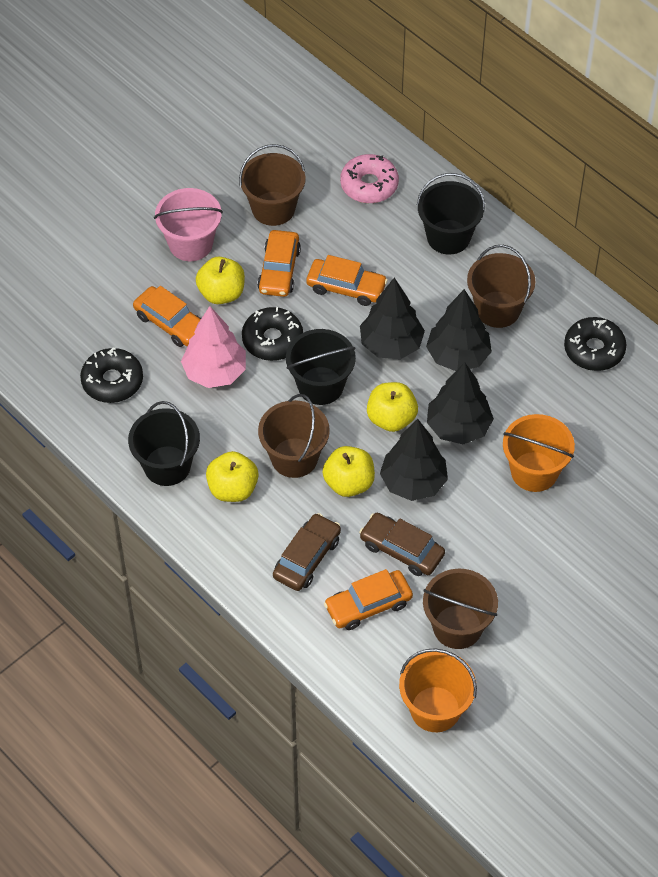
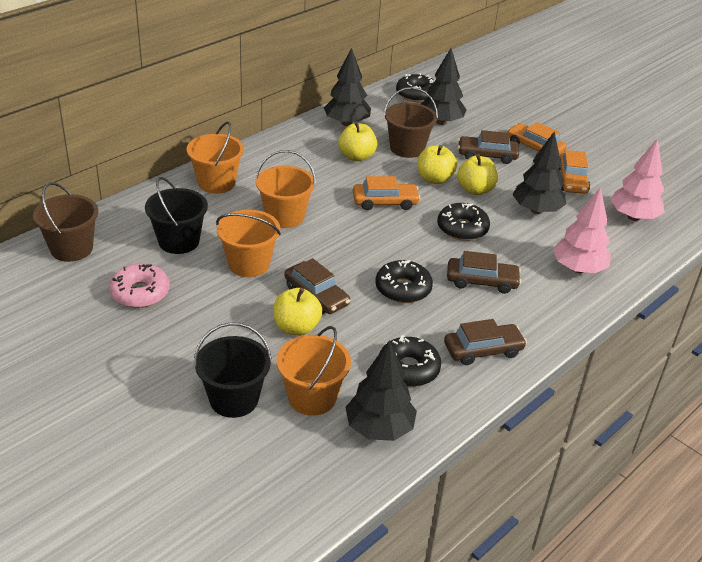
black bucket: 3 -> 2
black donut: 3 -> 4
brown bucket: 4 -> 2
brown car: 2 -> 4
orange bucket: 2 -> 4
orange car: 4 -> 3
pink bucket: 1 -> 0
pink tree: 1 -> 2

